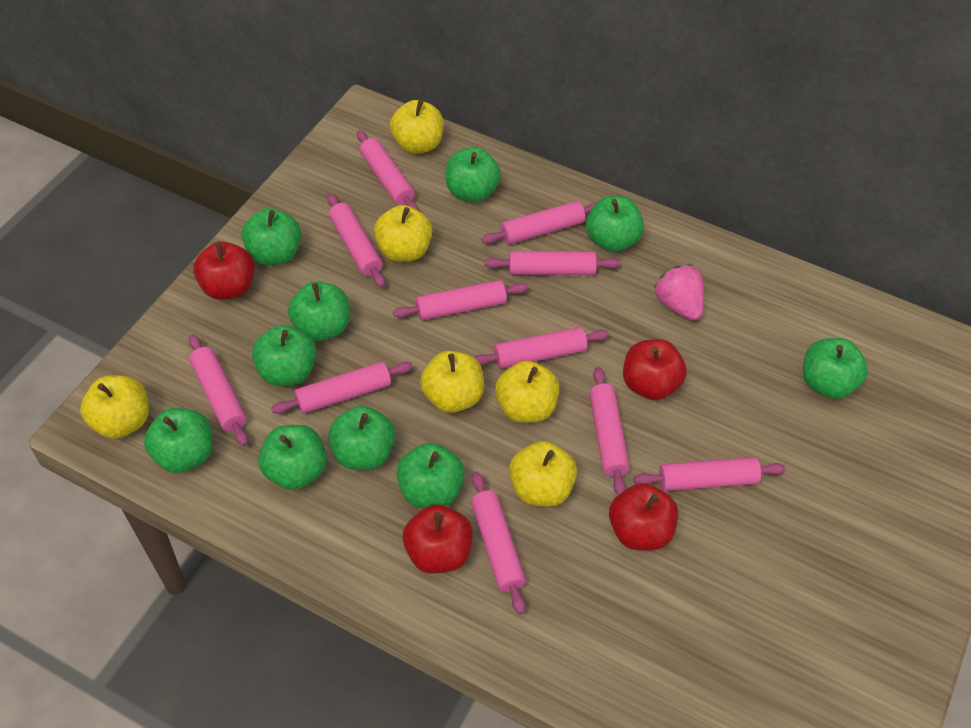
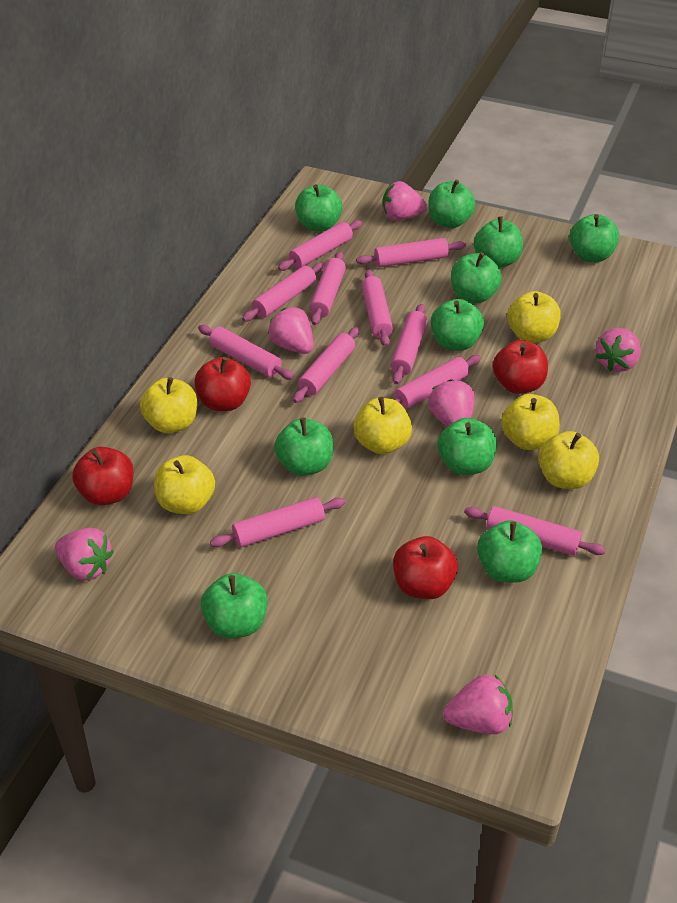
pink strawberry: 1 -> 6

